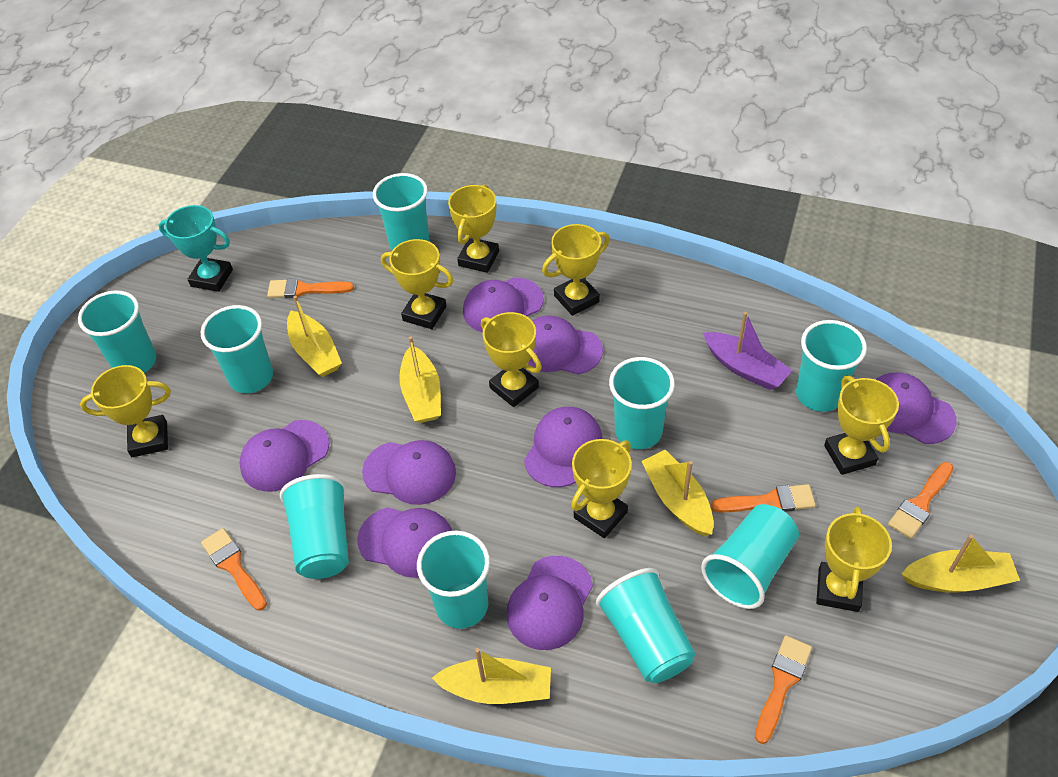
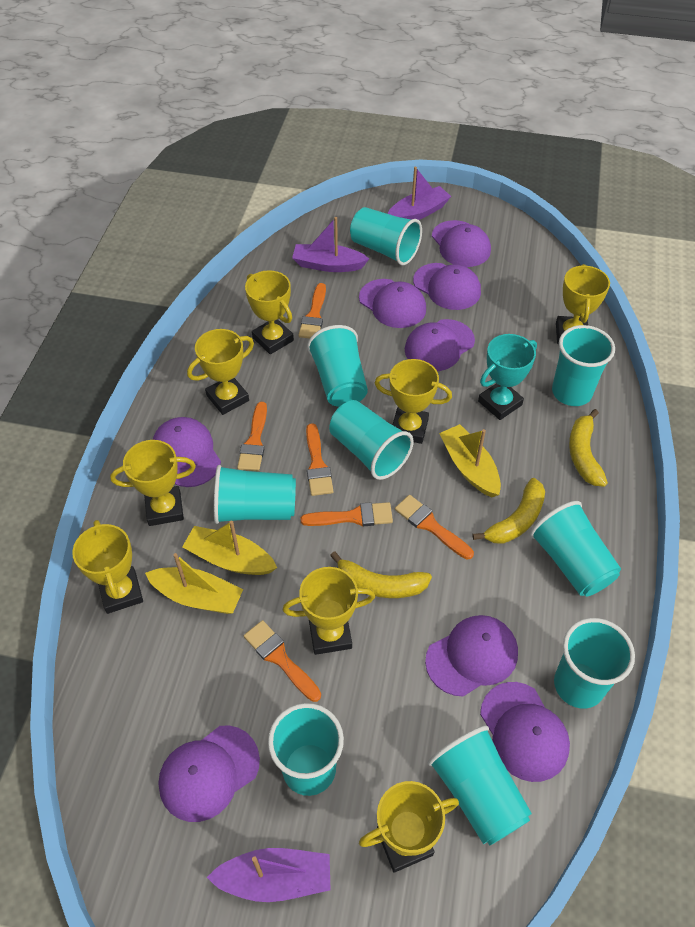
orange brush: 5 -> 6
purple boat: 1 -> 3
yellow banana: 0 -> 3
yellow boat: 5 -> 3

